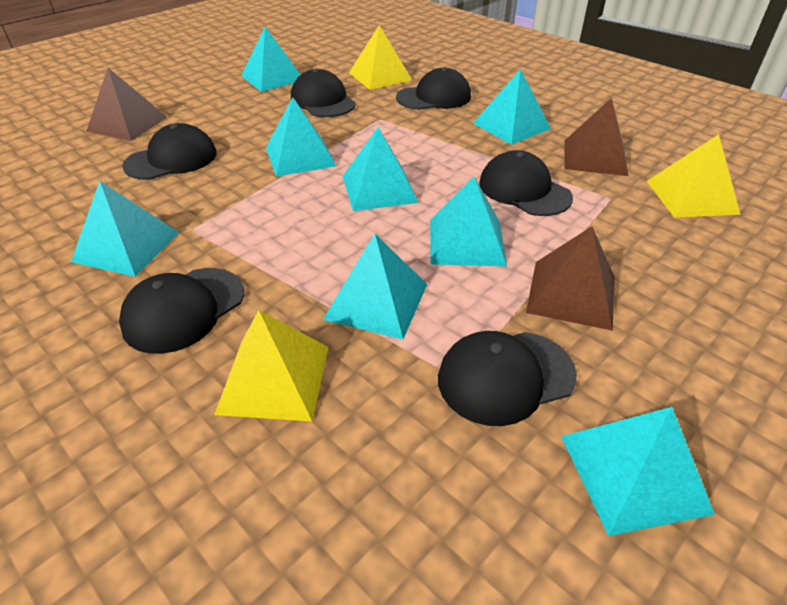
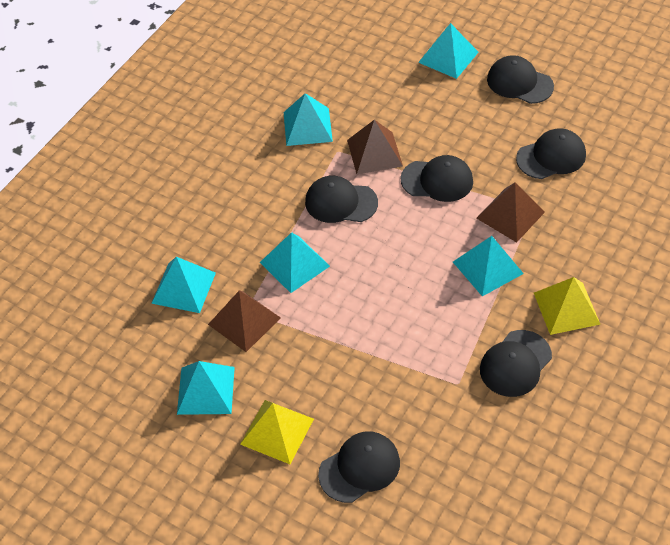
turquoise pyramid: 8 -> 6
yellow pyramid: 3 -> 2

